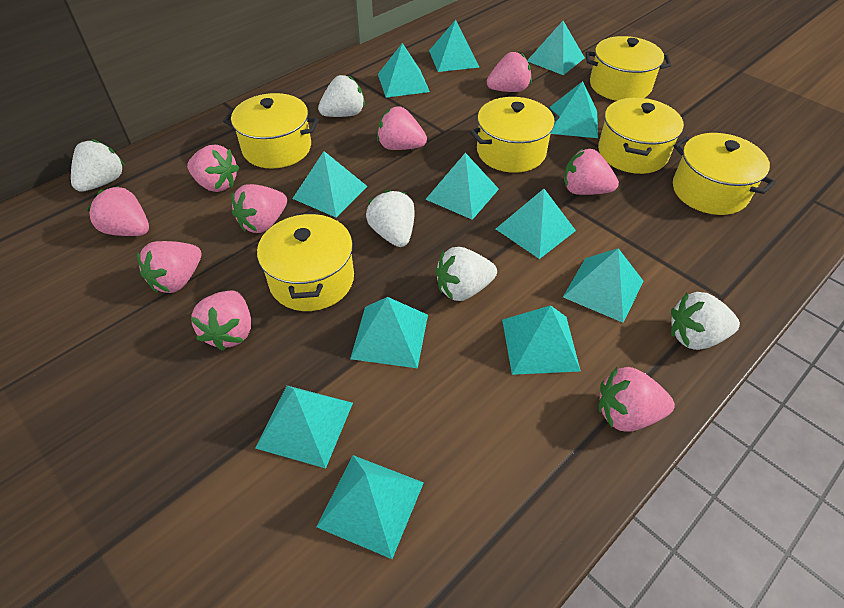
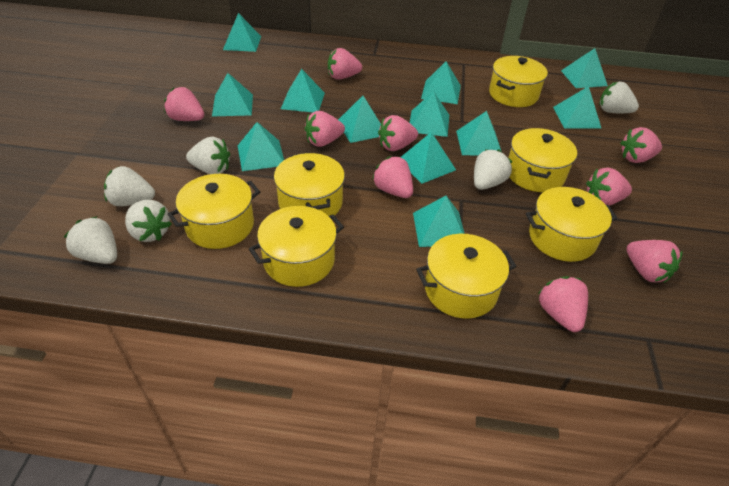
white strawberry: 5 -> 6
yellow pot: 6 -> 7

